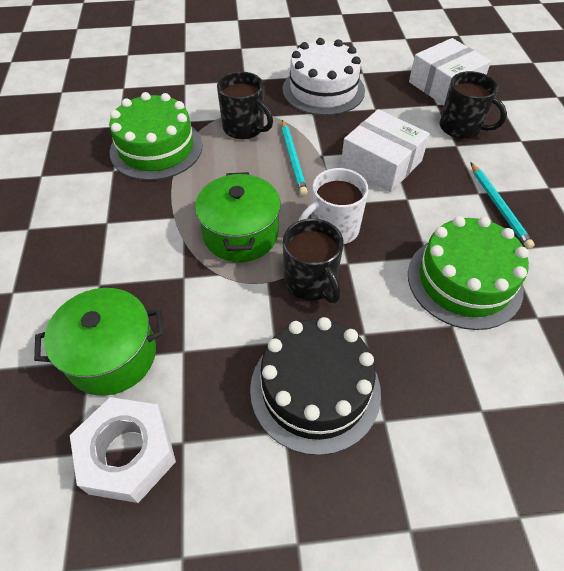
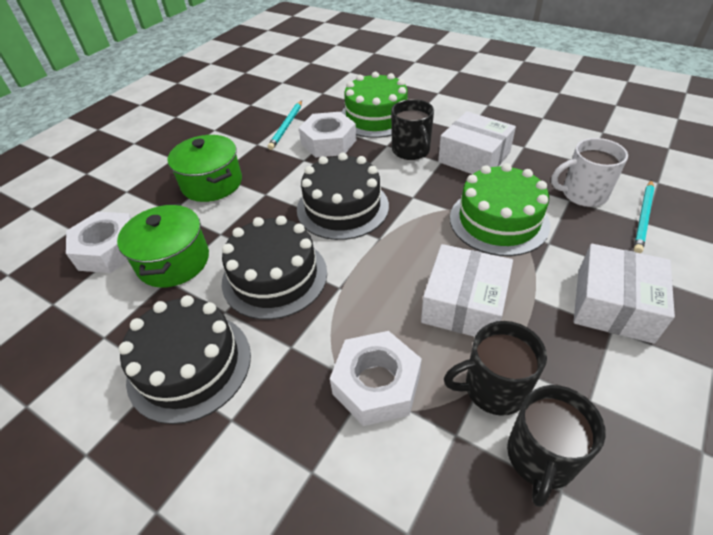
black cake: 1 -> 3
white box: 2 -> 3
white cake: 1 -> 0
white nut: 1 -> 3

